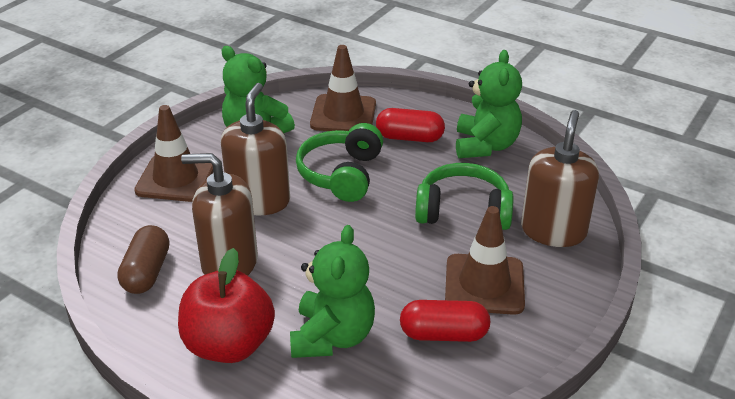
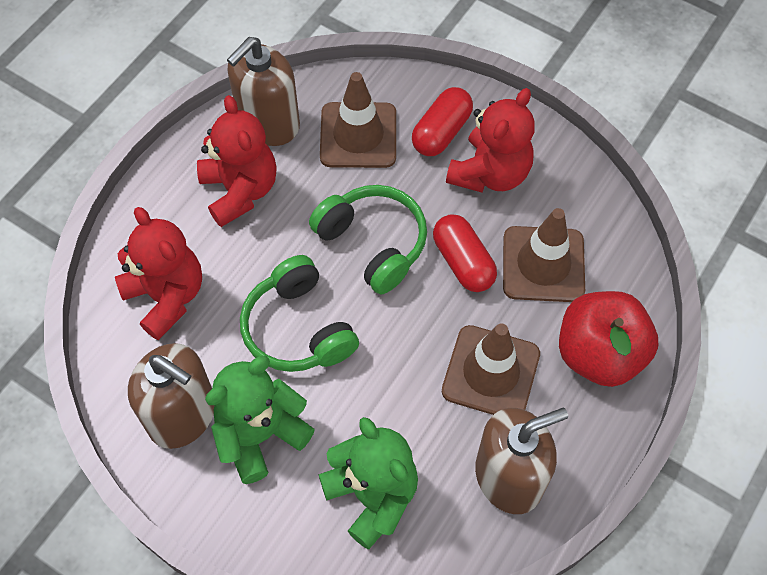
brown capsule: 1 -> 0
green teddy bear: 3 -> 2
red teddy bear: 0 -> 3

